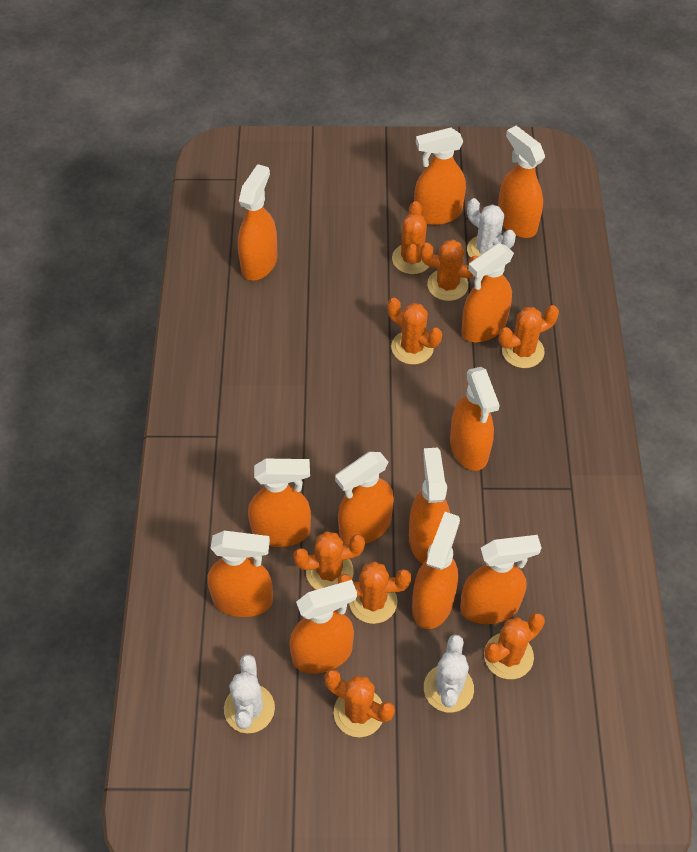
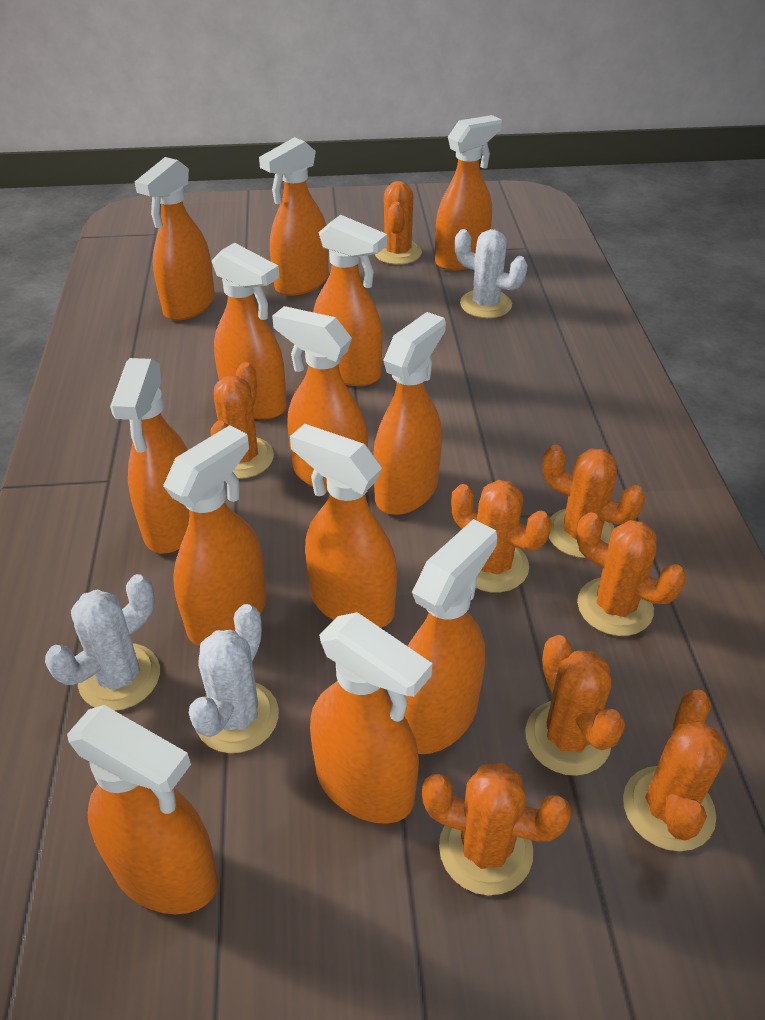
orange spray bottle: 12 -> 13

